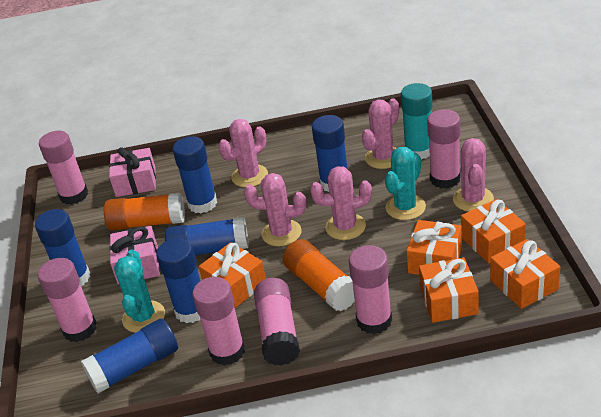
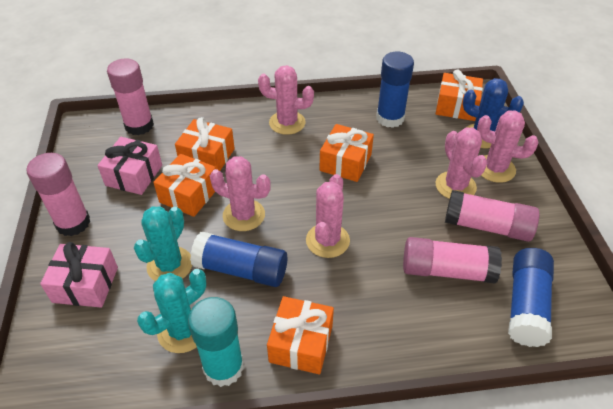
blue cactus: 0 -> 1
blue glue stick: 6 -> 3
orange glue stick: 2 -> 0
pink glue stick: 6 -> 4

